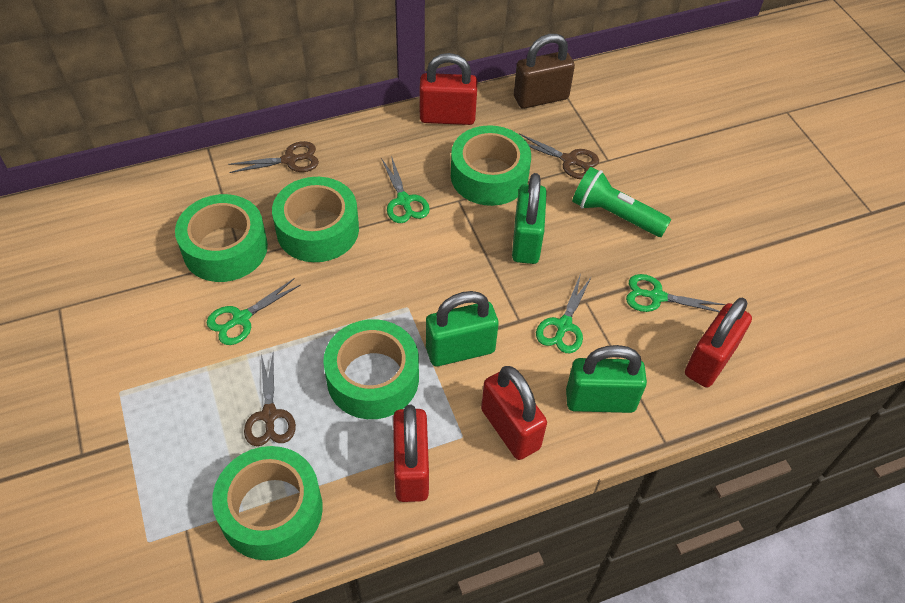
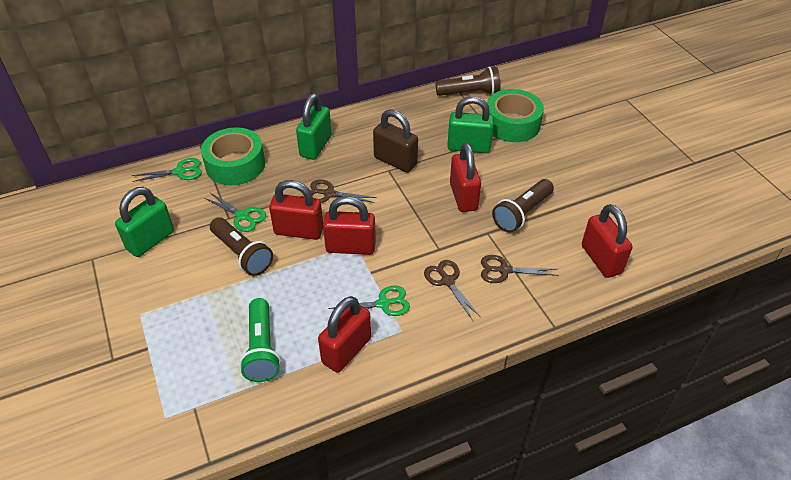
brown flashlight: 0 -> 3
green scissors: 4 -> 3
green tape: 5 -> 2
red padlock: 4 -> 5

